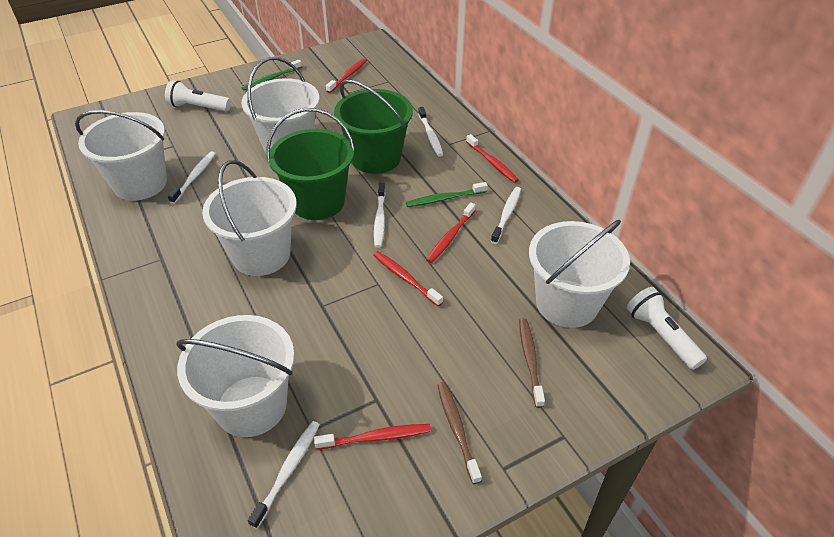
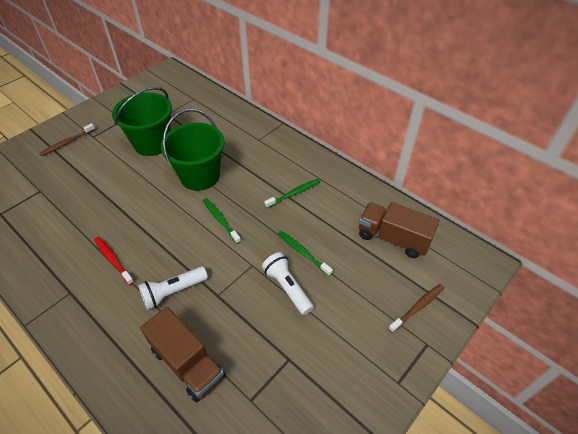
brown truck: 0 -> 2
green toothbrush: 2 -> 3
red toothbrush: 5 -> 1
white bucket: 5 -> 0
white toothbrush: 5 -> 0

